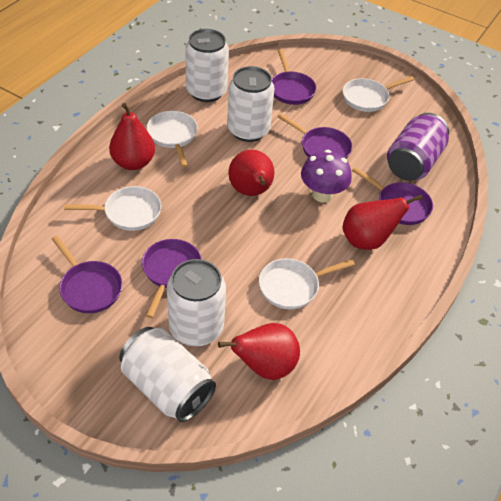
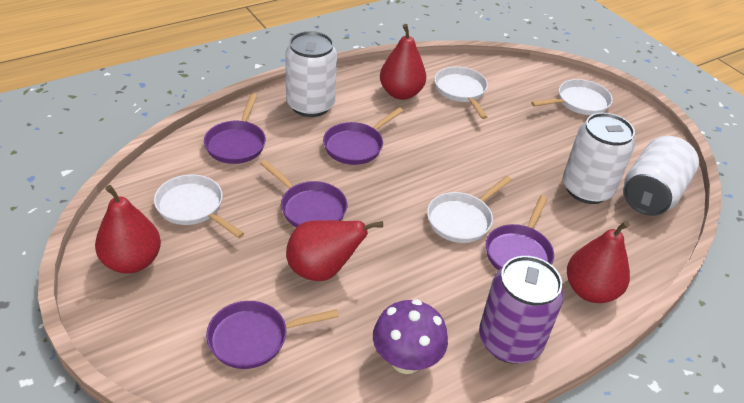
white can: 4 -> 3

